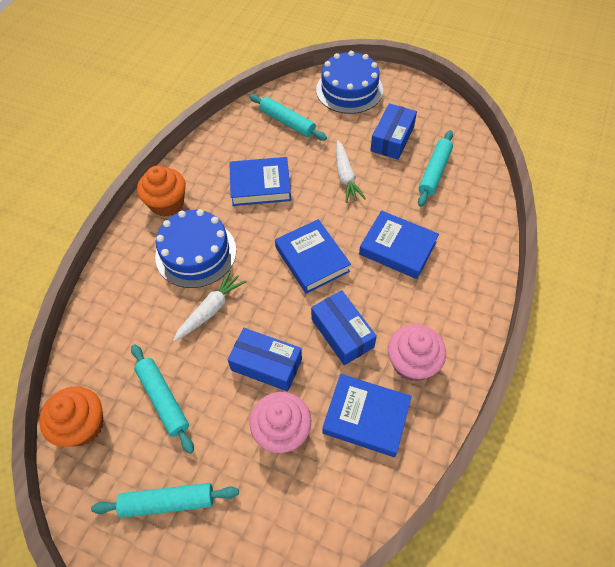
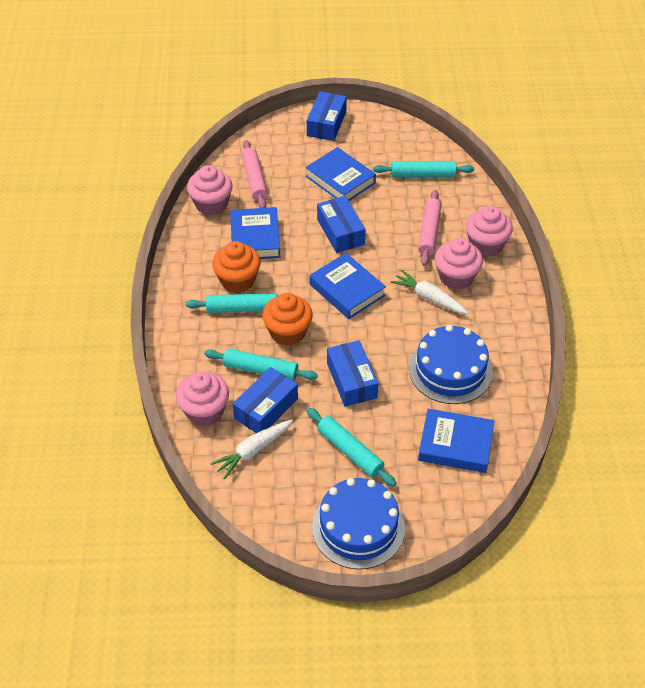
blue box: 3 -> 4
pink cupcake: 2 -> 4
pink rolling pin: 0 -> 2

